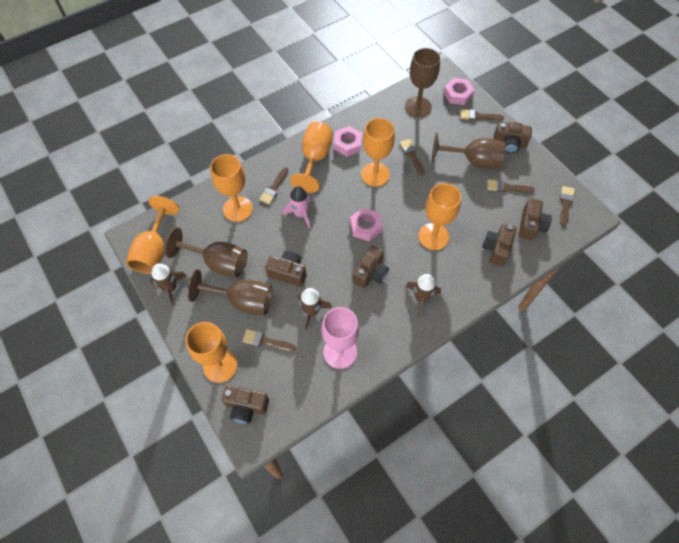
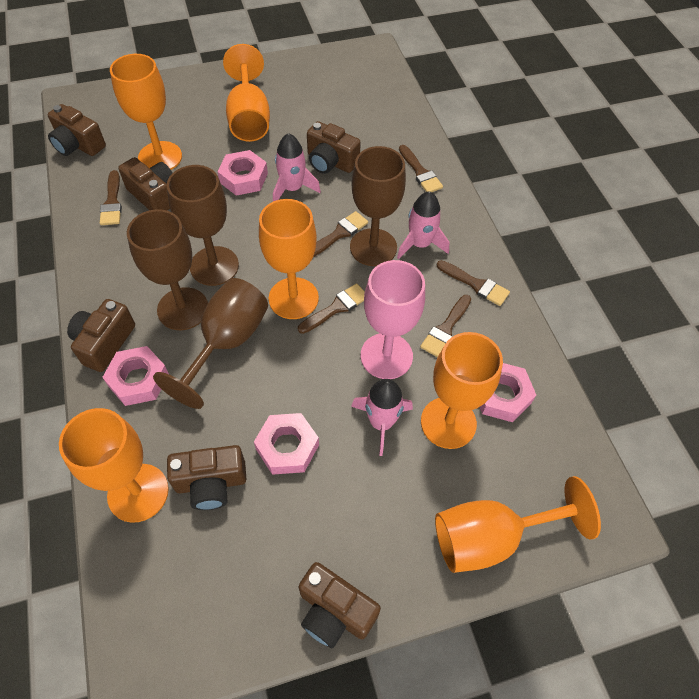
brown rocket: 3 -> 0
pink nut: 3 -> 4
pink rocket: 1 -> 3

